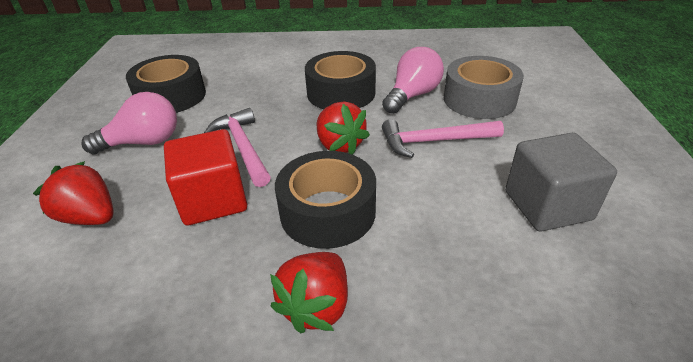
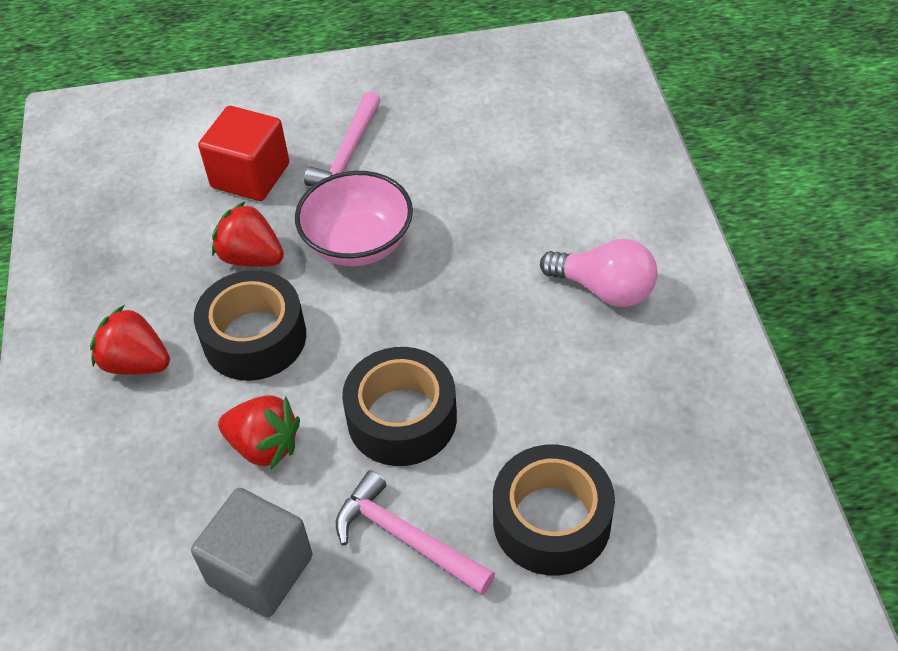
grey tape: 1 -> 0
pink bowl: 0 -> 1
pink light bulb: 2 -> 1

